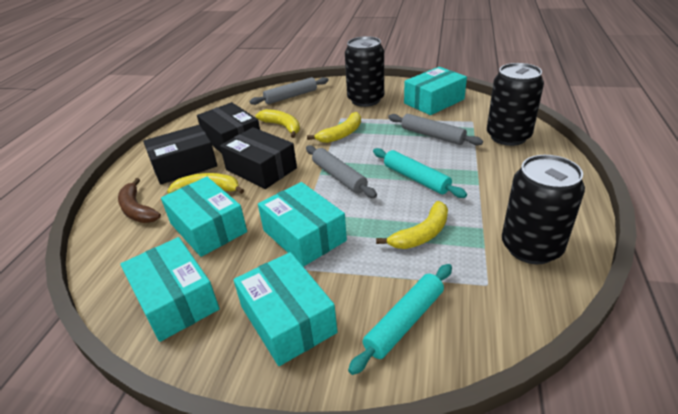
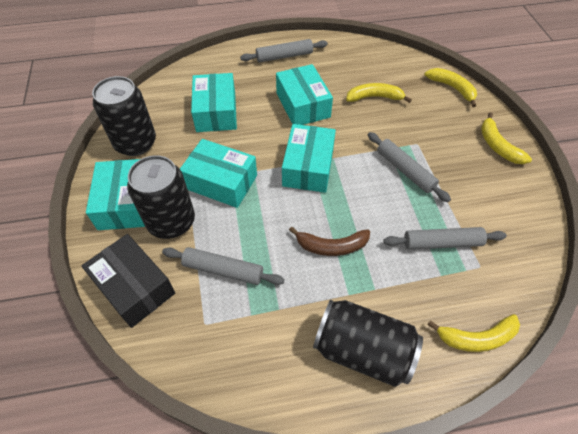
black box: 3 -> 1
grey rolling pin: 3 -> 4
turquoise rolling pin: 2 -> 0

